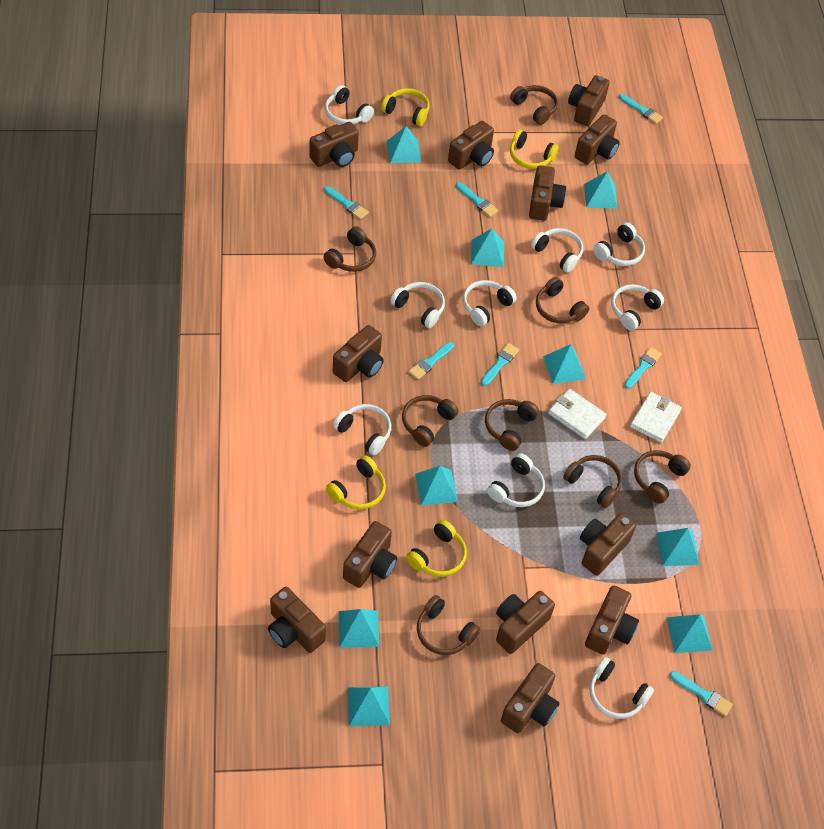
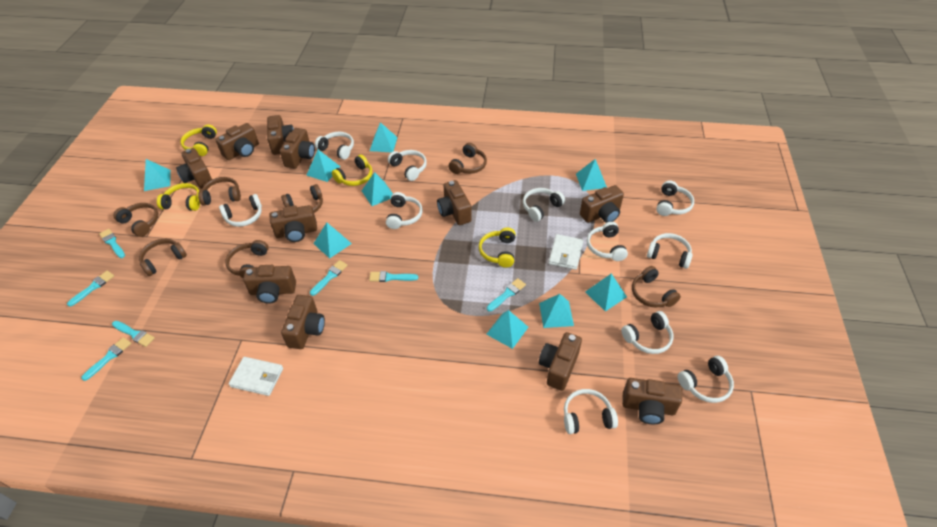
brown camera: 12 -> 11
brown headphones: 8 -> 7
white headphones: 9 -> 11

